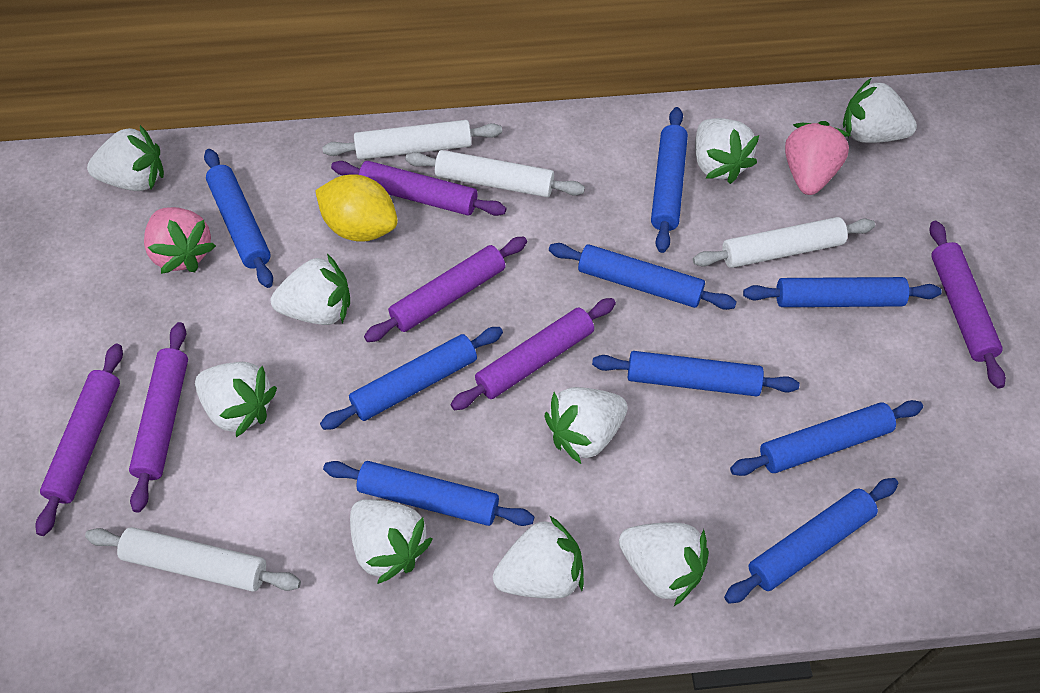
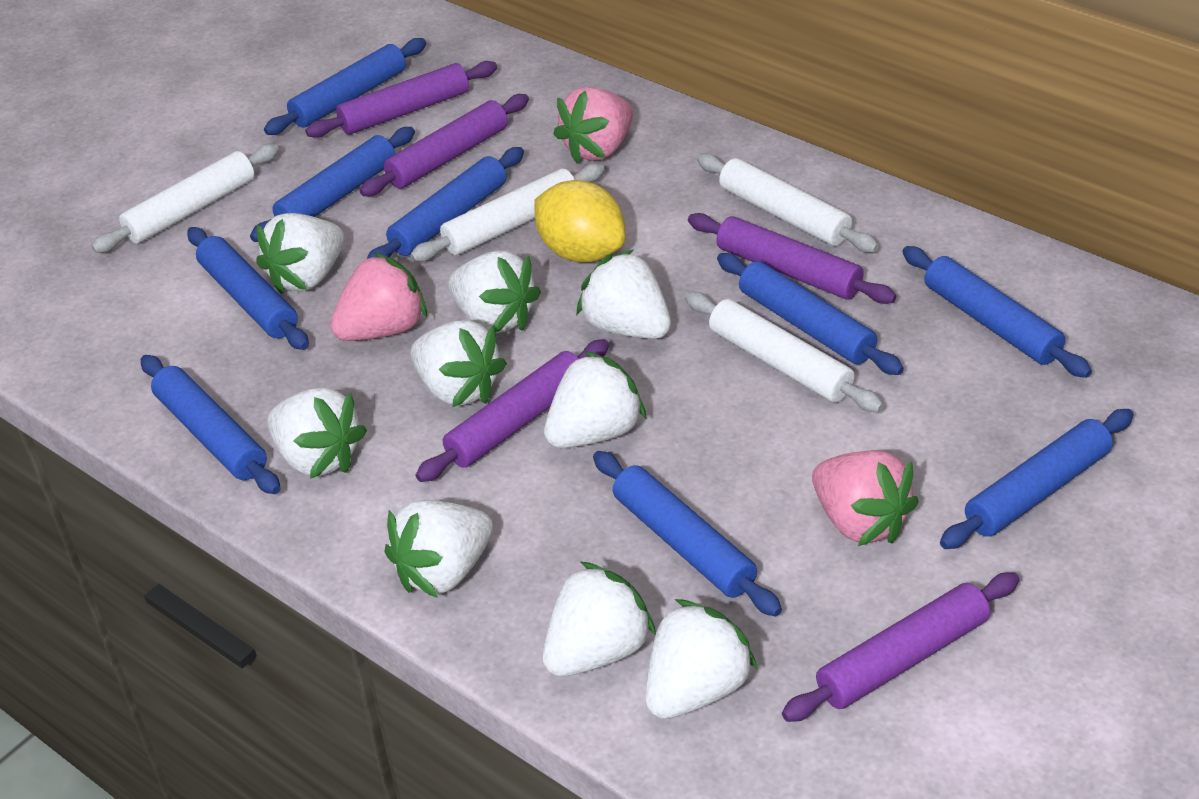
pink strawberry: 2 -> 3
purple rolling pin: 6 -> 5

